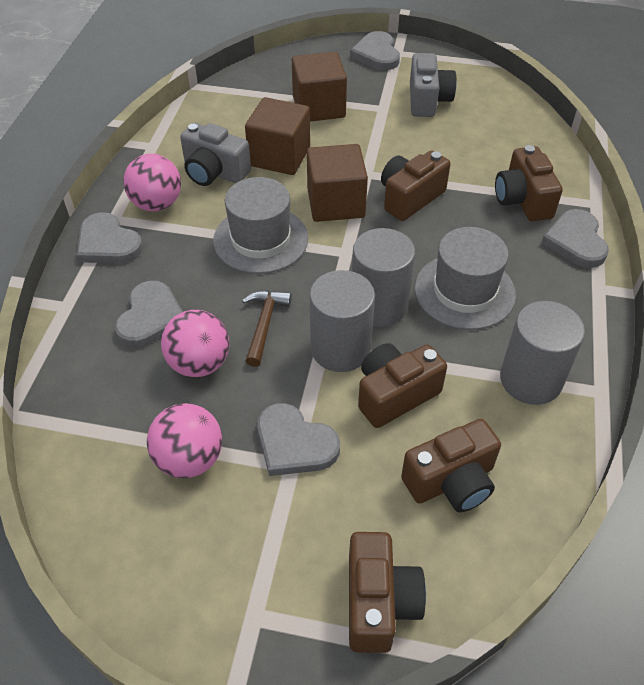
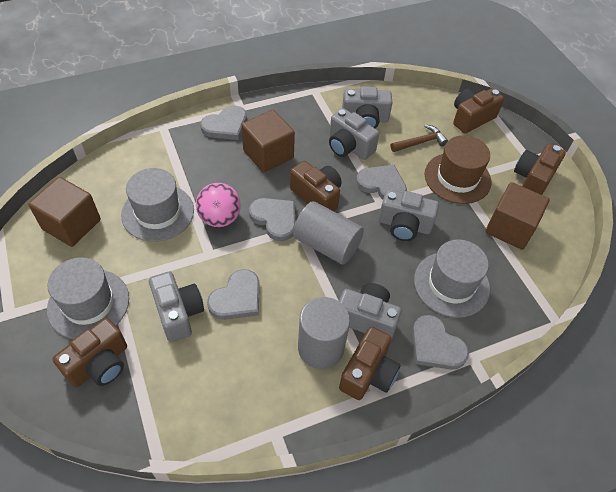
brown hat: 0 -> 1
grey camera: 2 -> 5
grey cylinder: 3 -> 2
grey hat: 2 -> 3
pink ball: 3 -> 1

